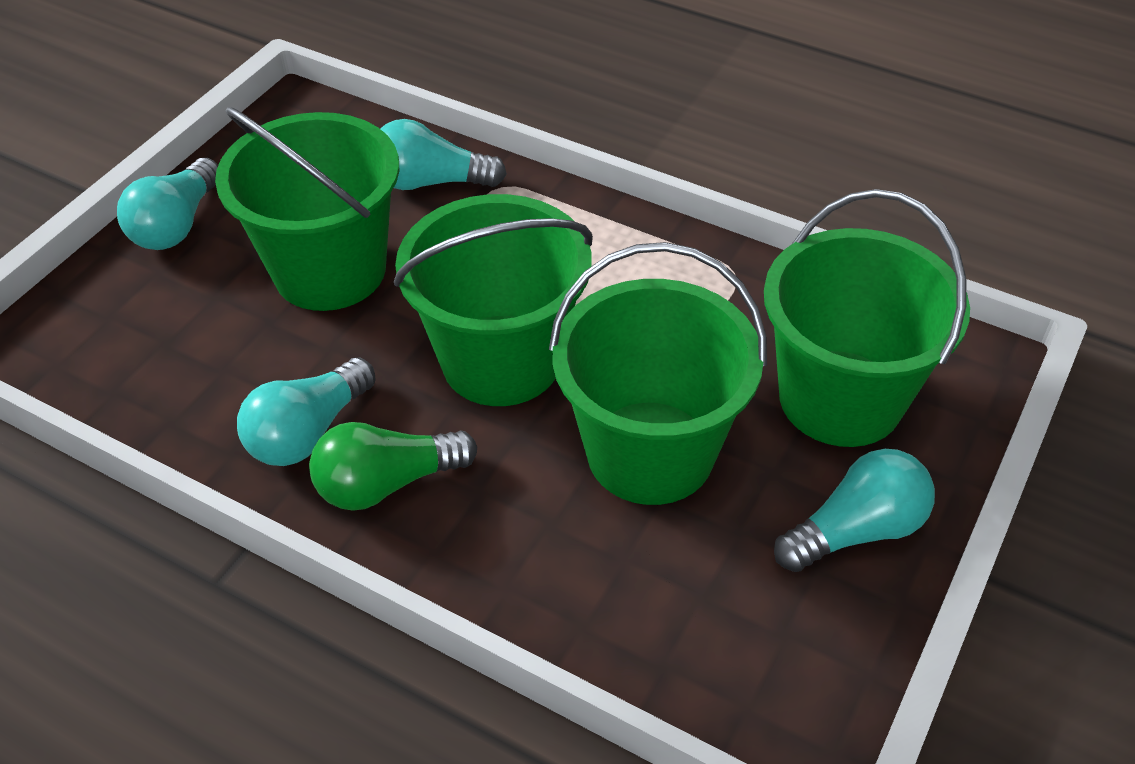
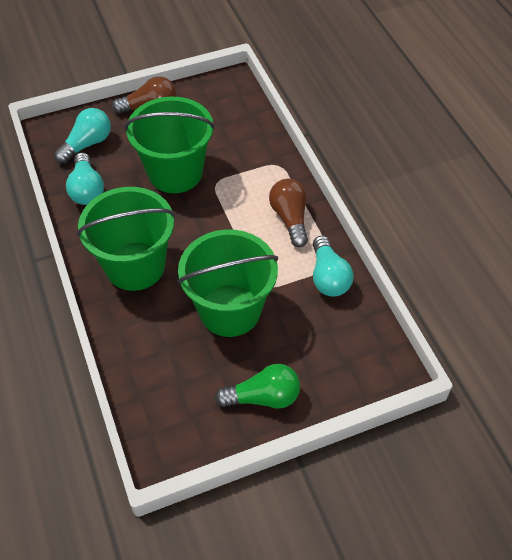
brown light bulb: 0 -> 2
green bucket: 4 -> 3
turquoise light bulb: 4 -> 3

